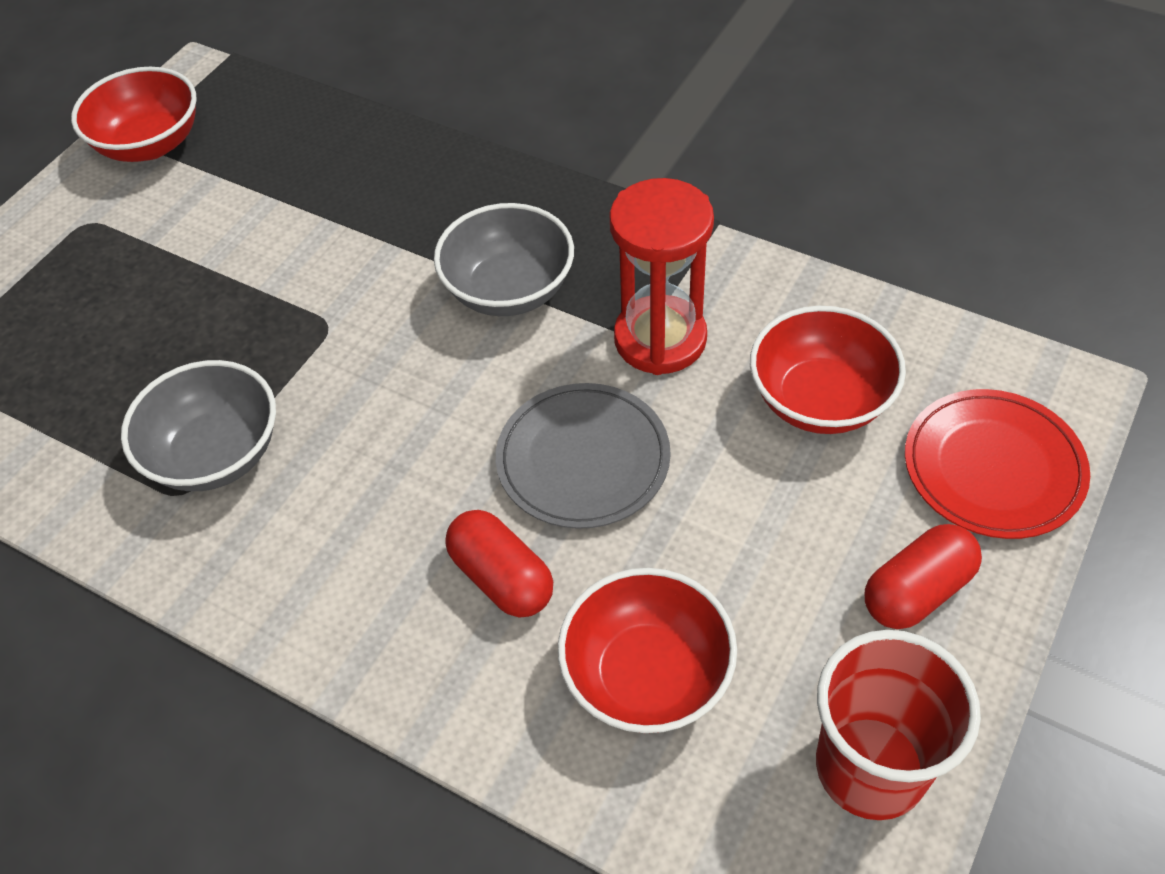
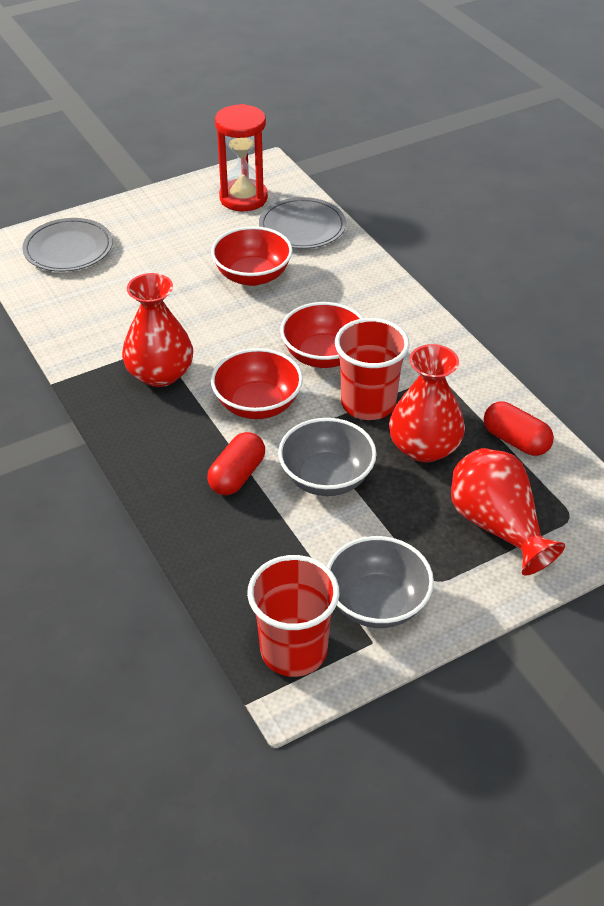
grey plate: 1 -> 2
red cup: 1 -> 2
red plate: 1 -> 0
red vase: 0 -> 3

